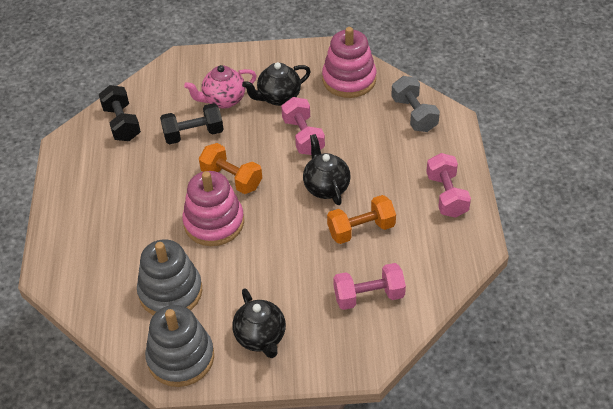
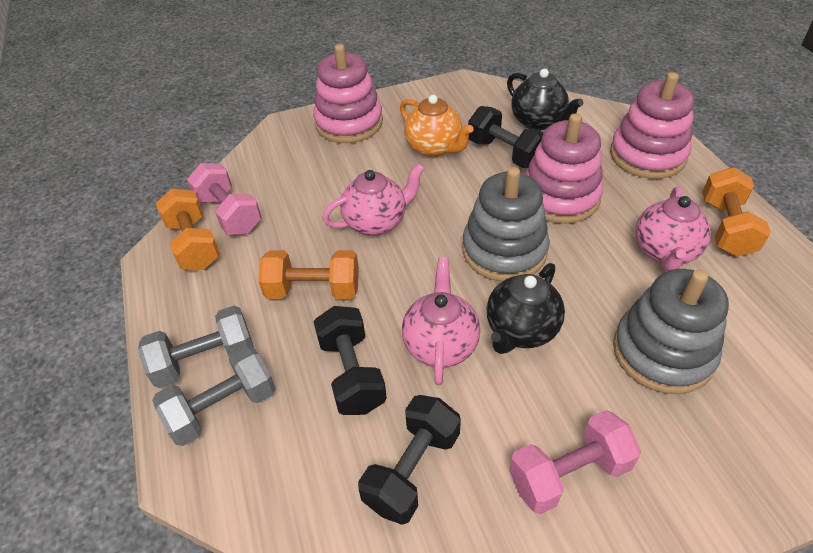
black dumbbell: 2 -> 3
black teapot: 3 -> 2
grey dumbbell: 1 -> 2
orange dumbbell: 2 -> 3
orange teapot: 0 -> 1
pink dumbbell: 3 -> 2
pink stacking toy: 2 -> 3
pink teapot: 1 -> 3

